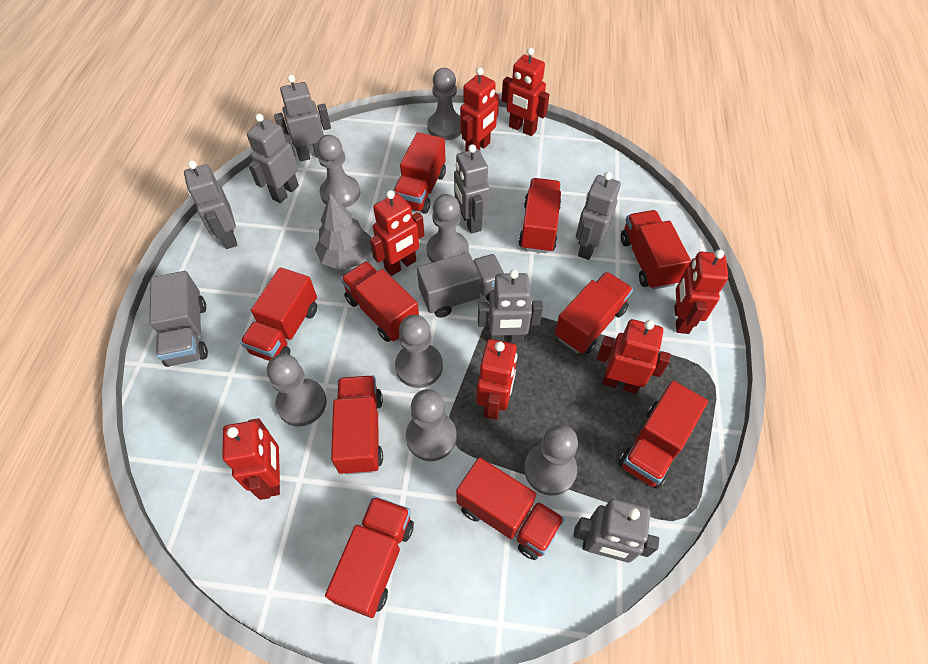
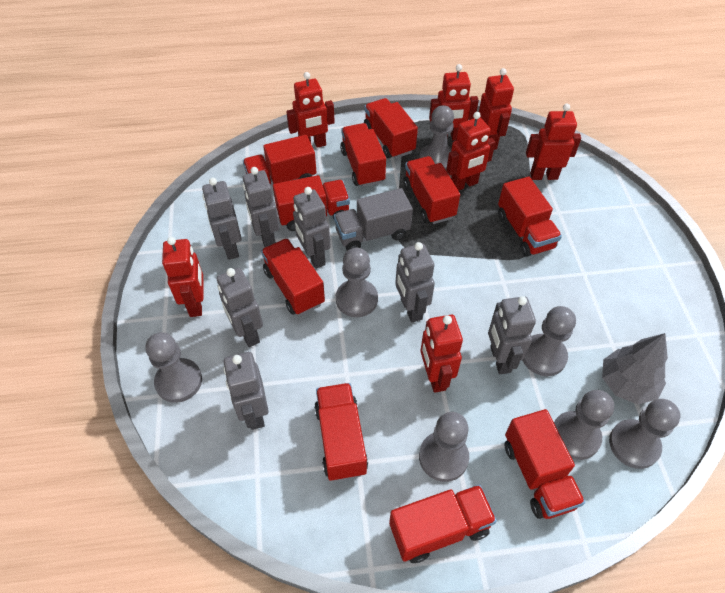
grey truck: 2 -> 1

